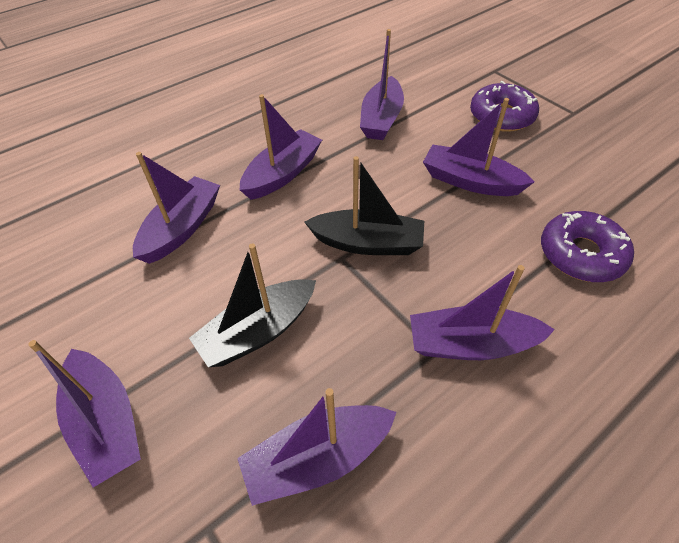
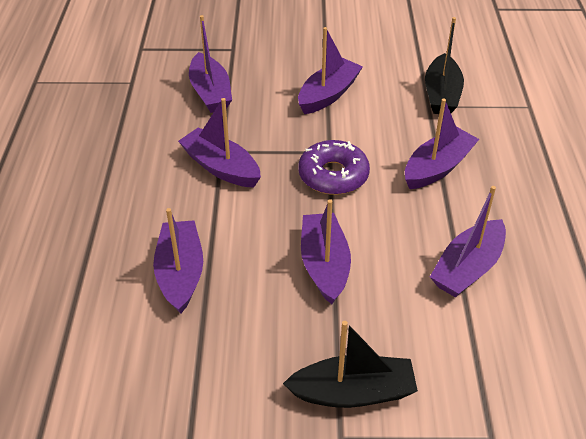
purple donut: 2 -> 1

